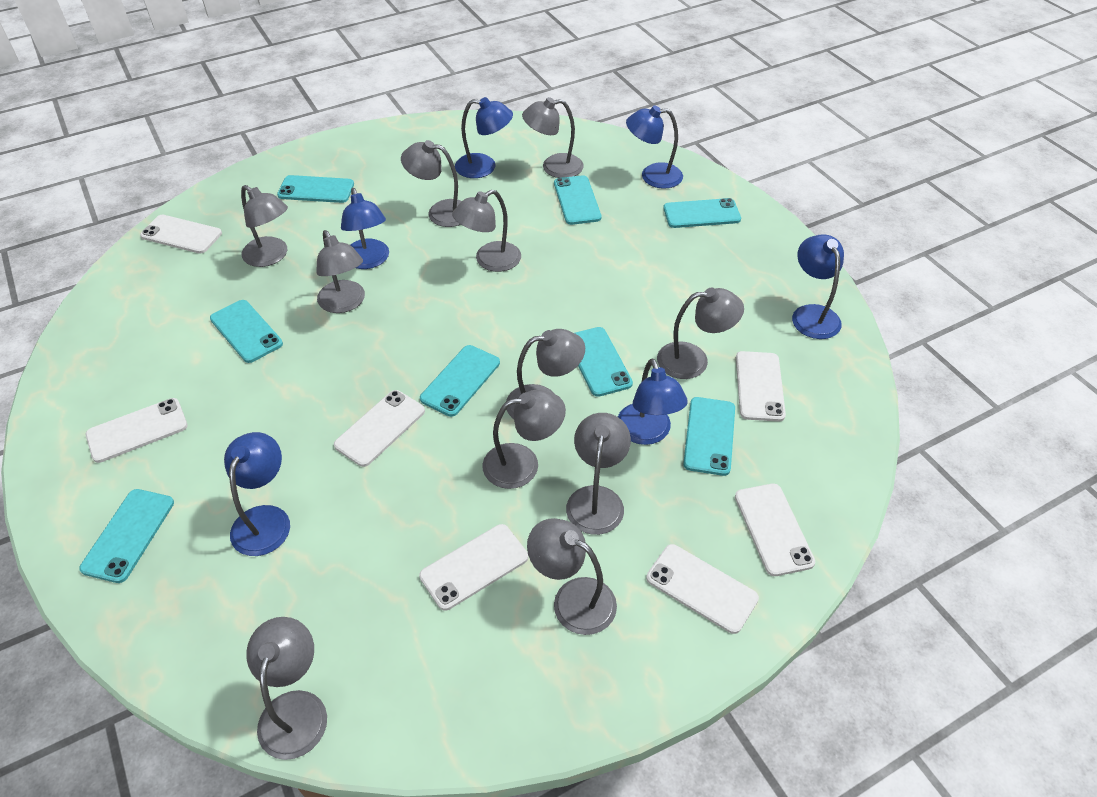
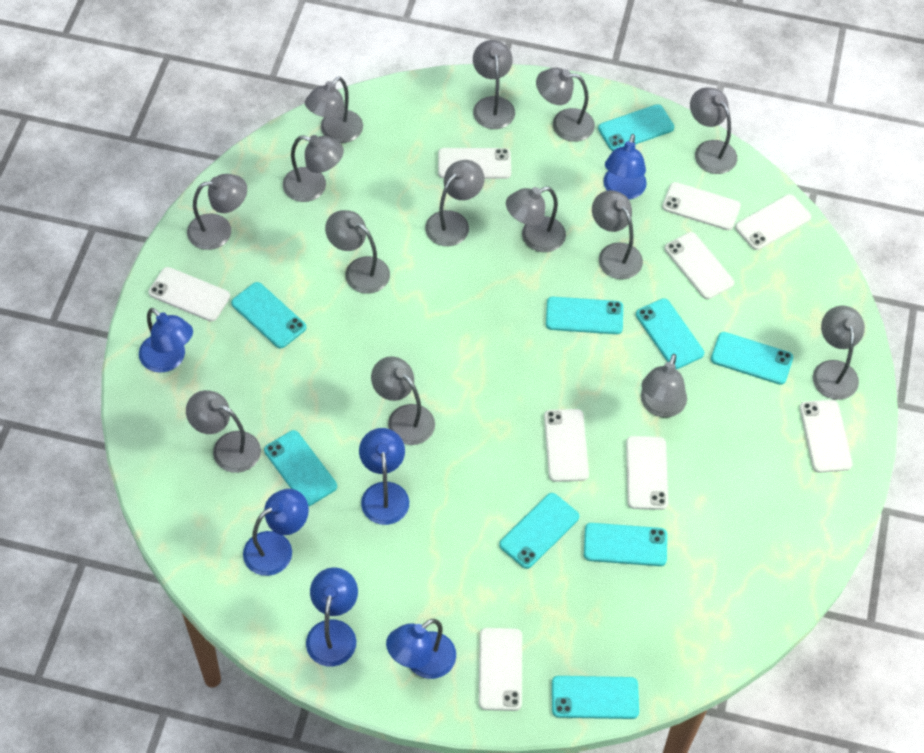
grey lamp: 11 -> 14
turquoise phone: 8 -> 9
white phone: 7 -> 9

